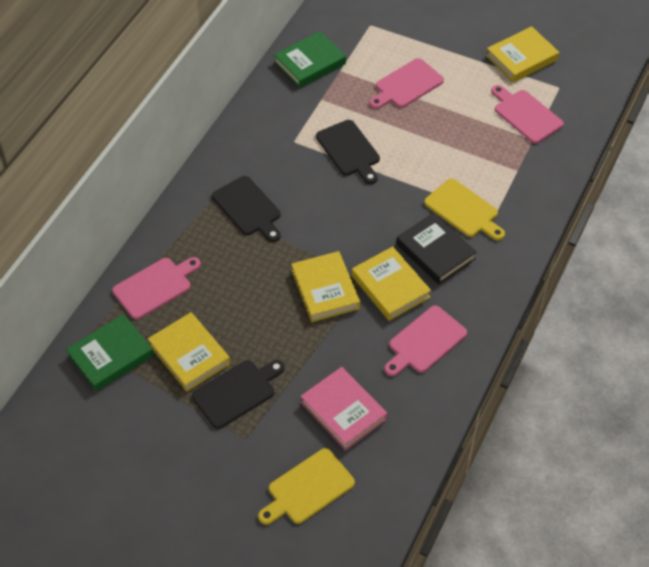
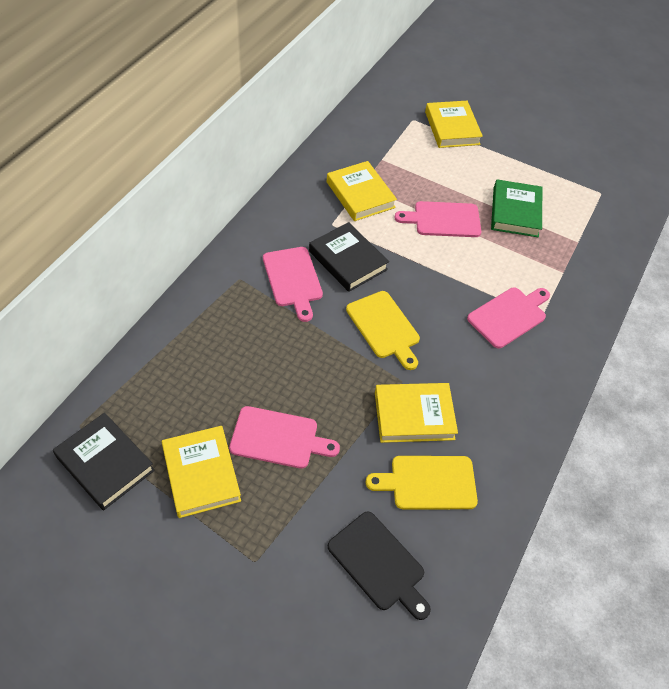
black book: 1 -> 2
black cutting board: 3 -> 1
green book: 2 -> 1
pink book: 1 -> 0

